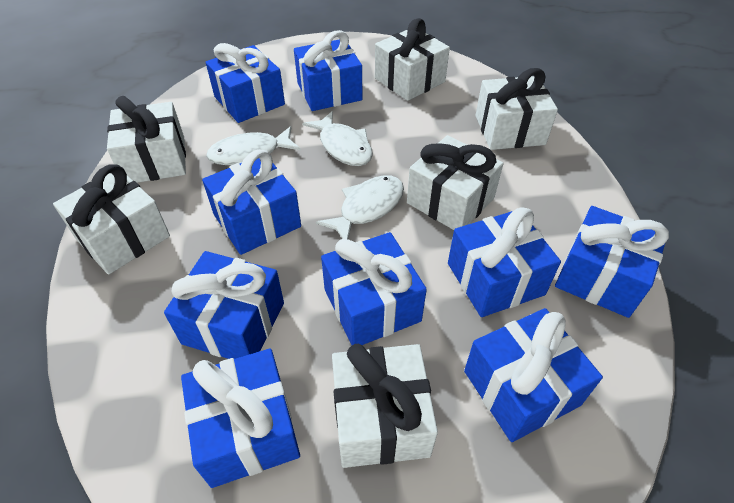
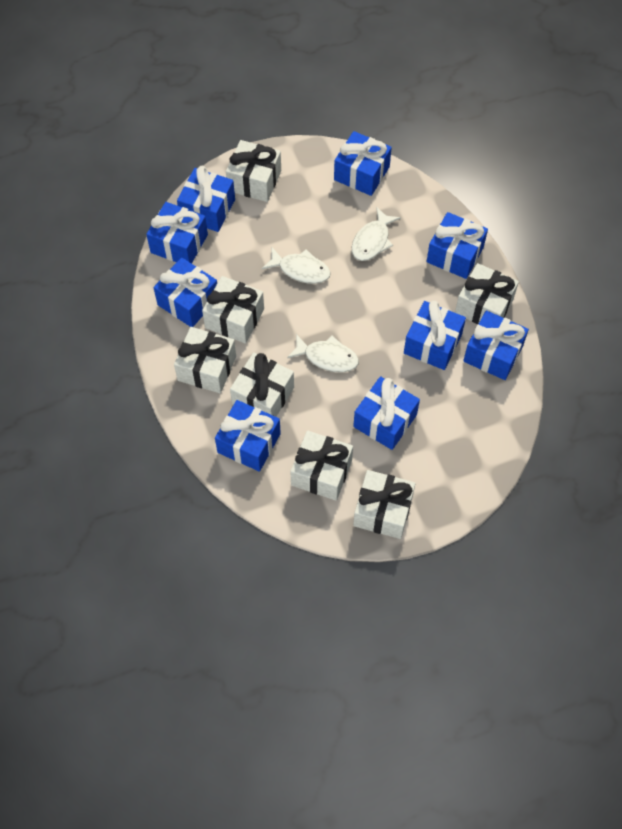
white gift: 6 -> 7

